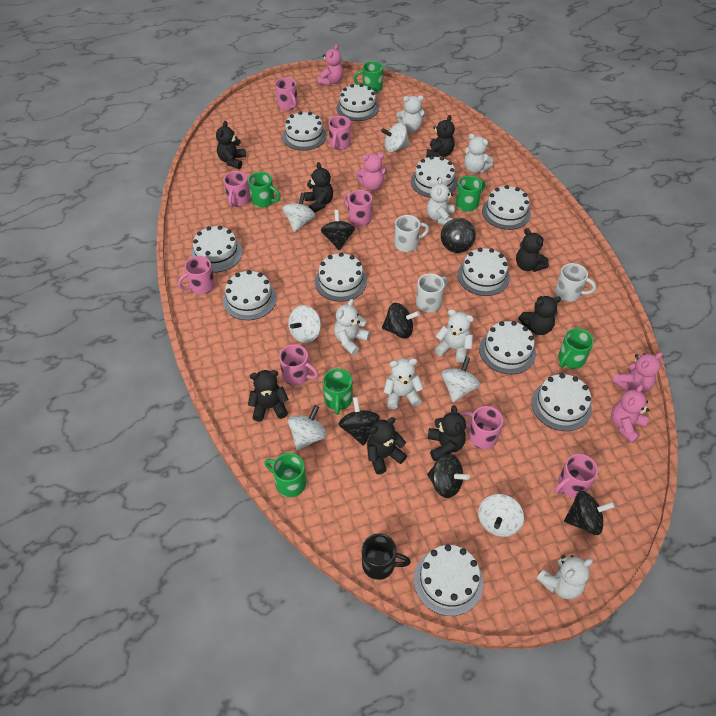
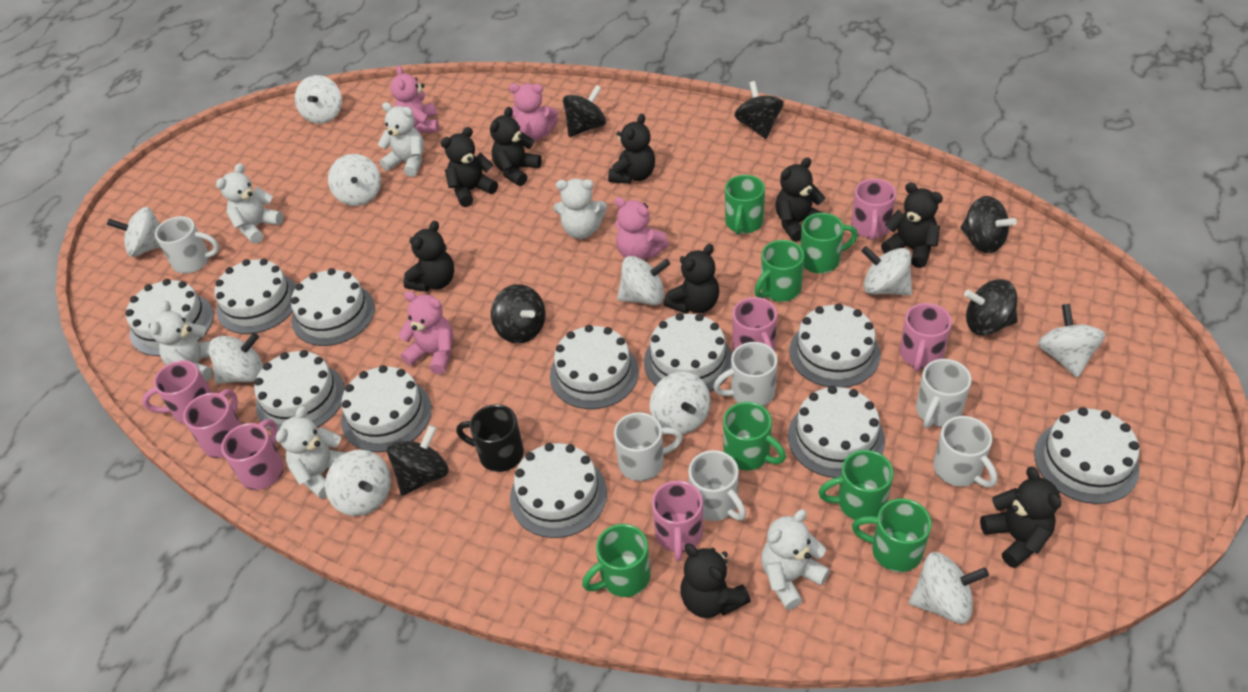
black teddy bear: 8 -> 9
green mug: 6 -> 7
pink mug: 8 -> 7
white mug: 3 -> 6
white spinning top: 6 -> 10
white teddy bear: 7 -> 6

